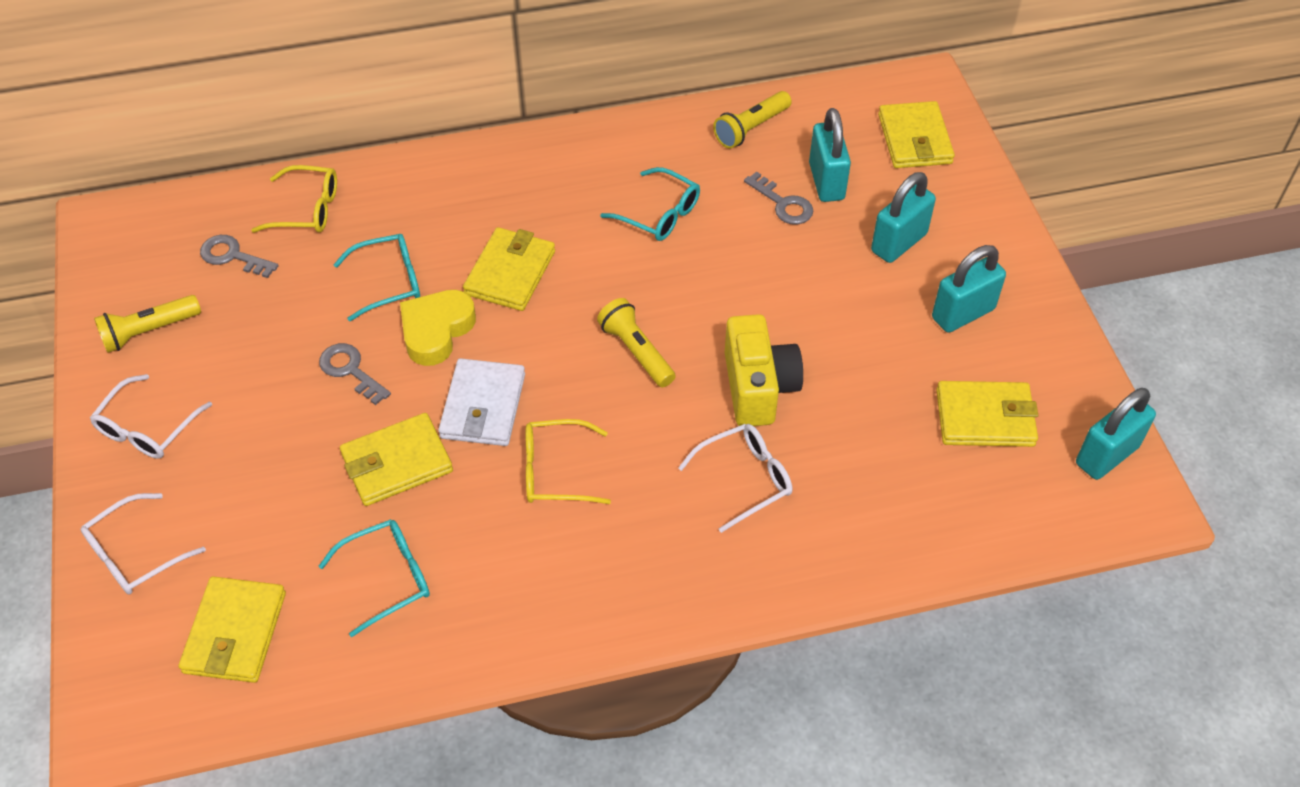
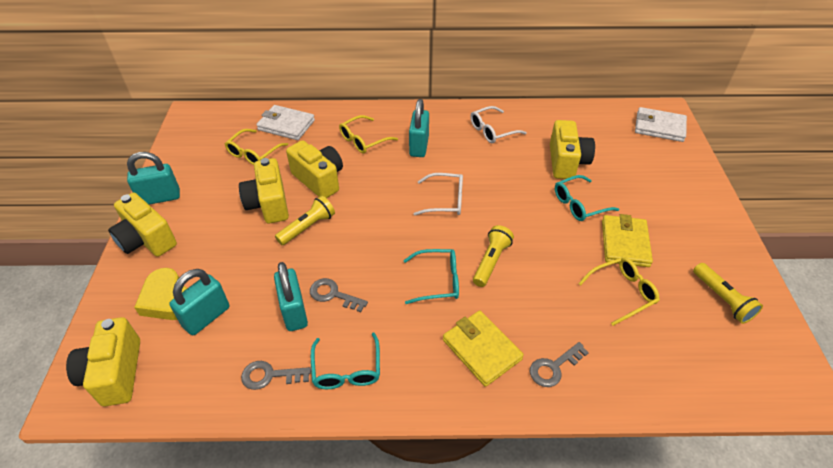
white glasses: 3 -> 2
white wallet: 1 -> 2
yellow camera: 1 -> 5
yellow glasses: 2 -> 3
yellow wallet: 5 -> 2

